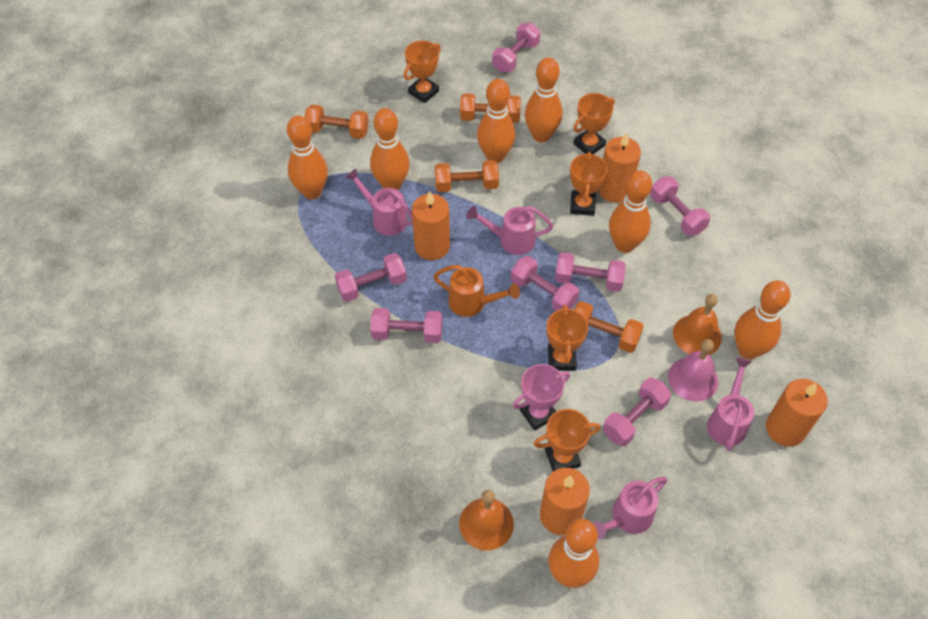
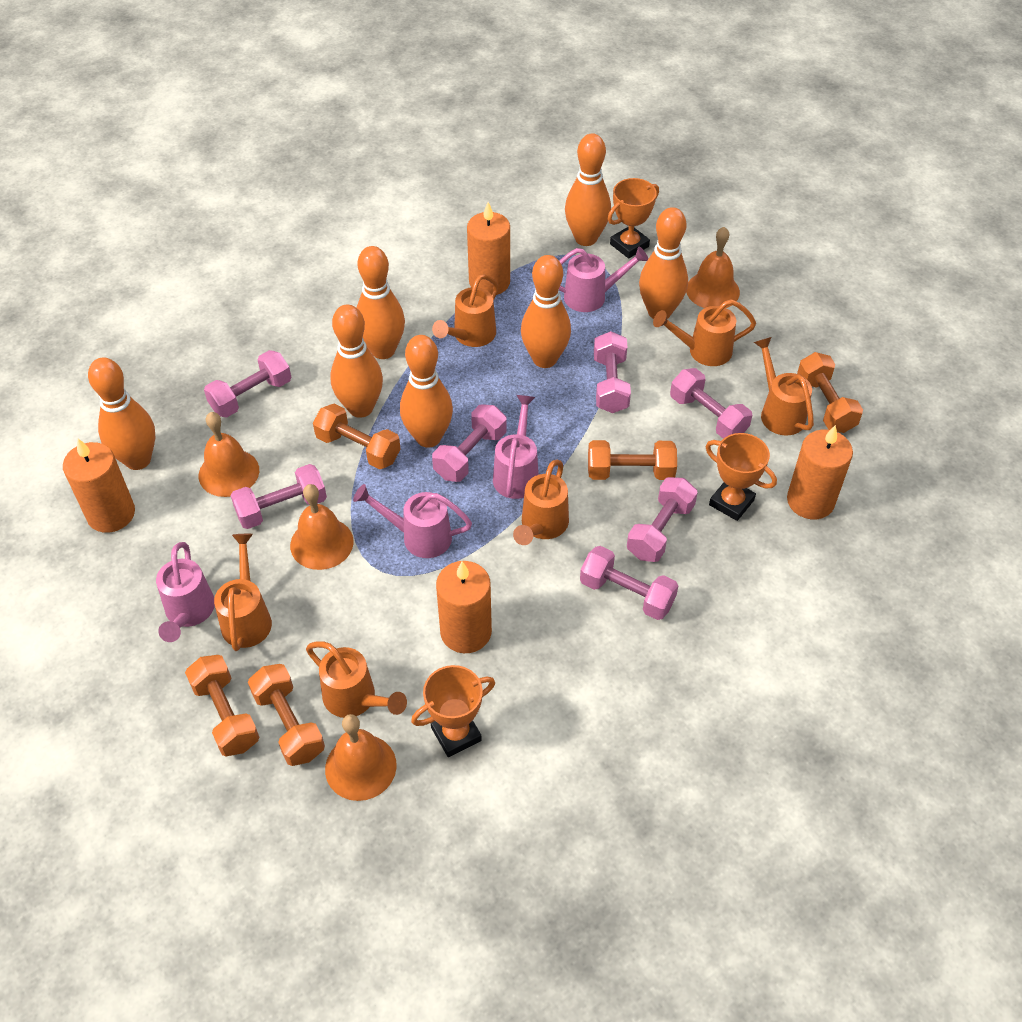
orange bell: 2 -> 4
orange dumbbell: 4 -> 5
orange trophy: 5 -> 3
orange watering can: 1 -> 6
pink bell: 1 -> 0
pink trophy: 1 -> 0

